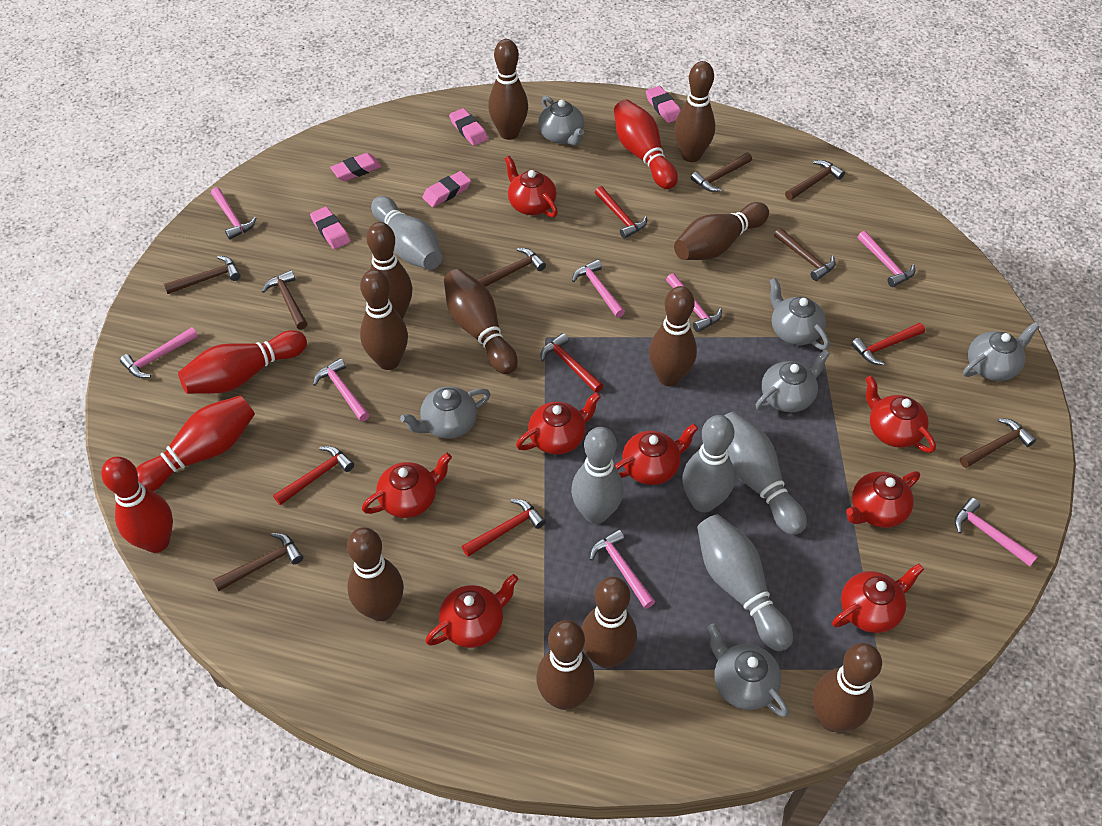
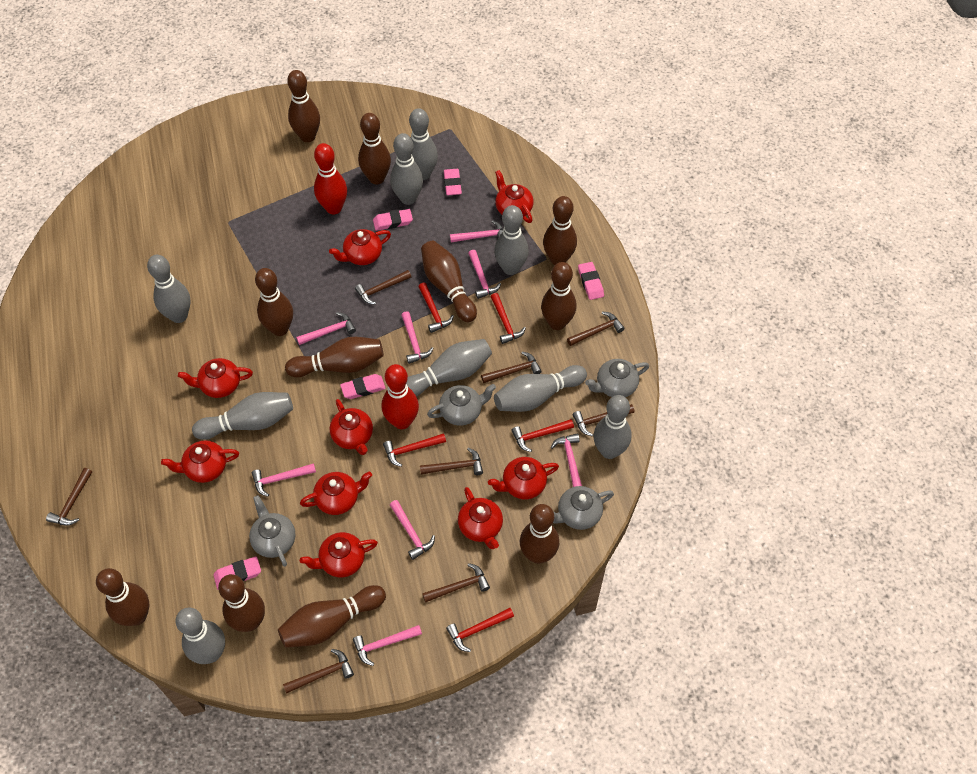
grey bowling pin: 5 -> 9
grey teapot: 6 -> 4
red bowling pin: 4 -> 2
red teapot: 8 -> 9

